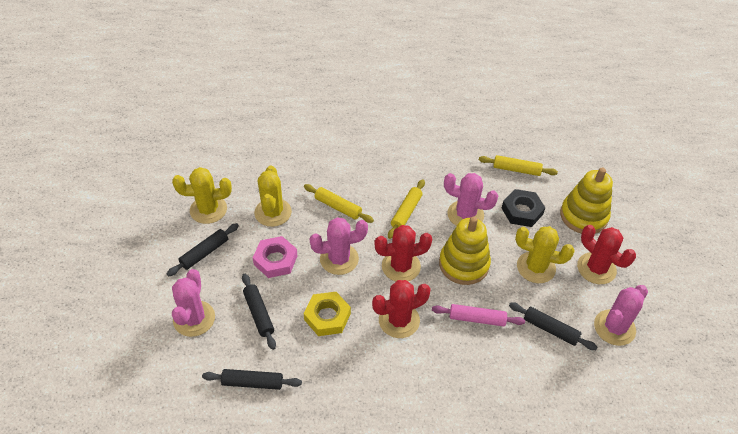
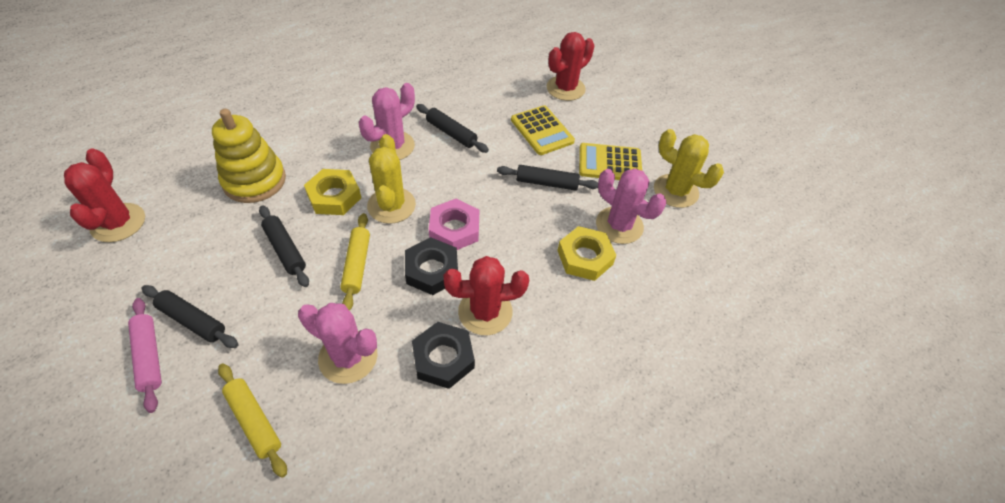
black nut: 1 -> 2
pink cactus: 4 -> 3
yellow cactus: 3 -> 2
yellow calculator: 0 -> 2
yellow nut: 1 -> 2
yellow rolling pin: 3 -> 2
yellow stacking toy: 2 -> 1

